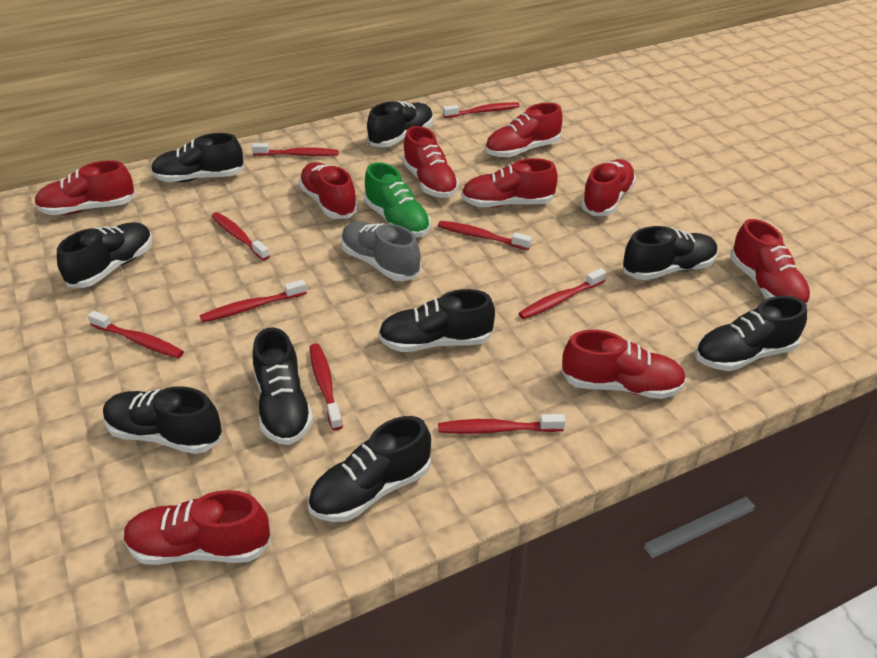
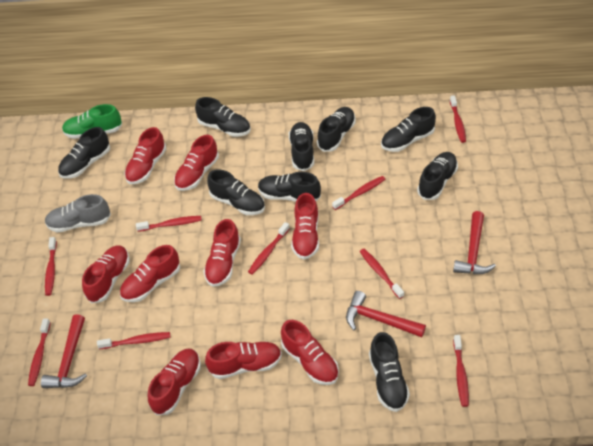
red hammer: 0 -> 3

